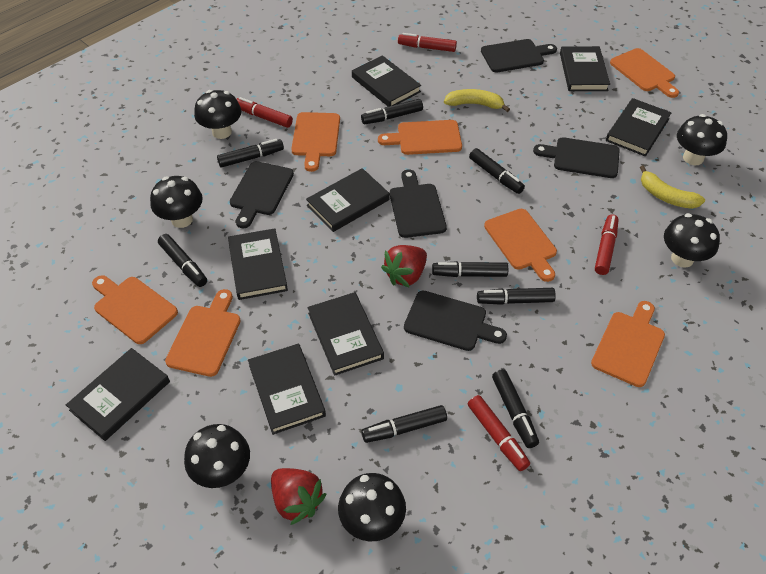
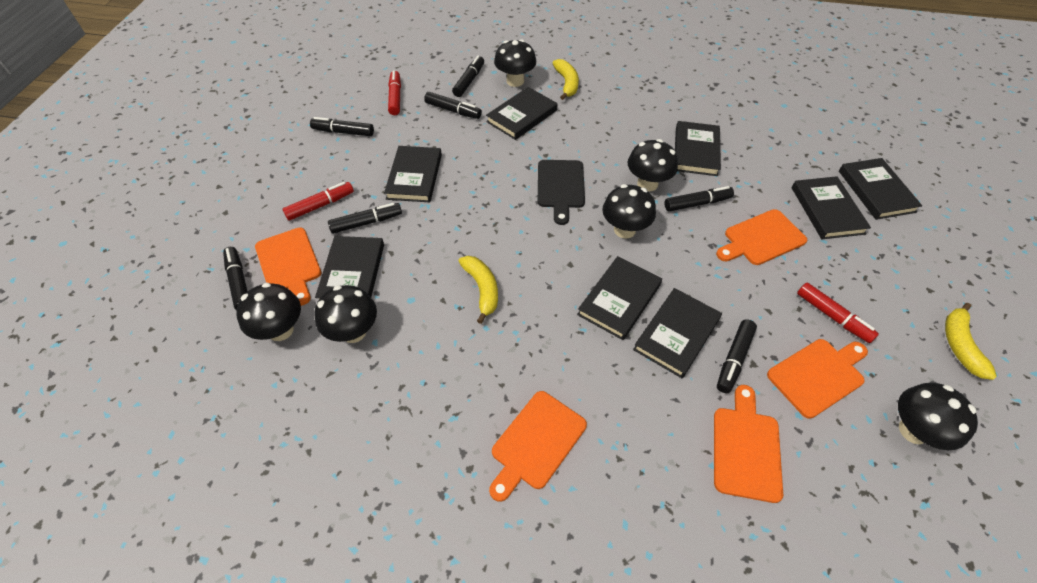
black cutting board: 5 -> 1
black marker: 8 -> 7
orange cutting board: 7 -> 5
red marker: 4 -> 3
red strawberry: 2 -> 0
yellow banana: 2 -> 3

